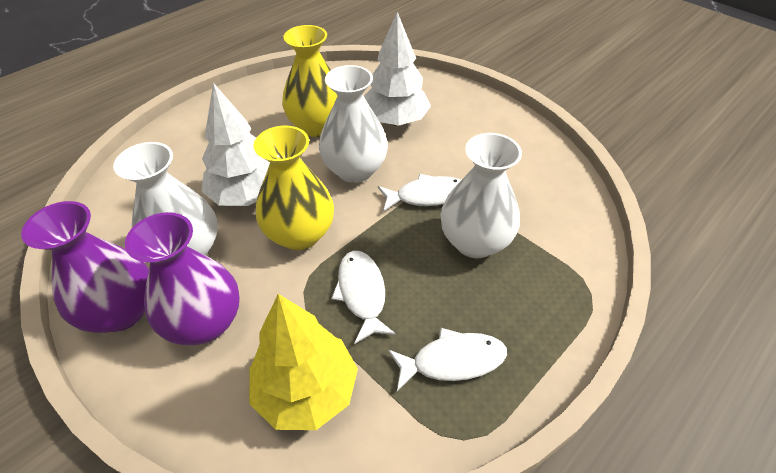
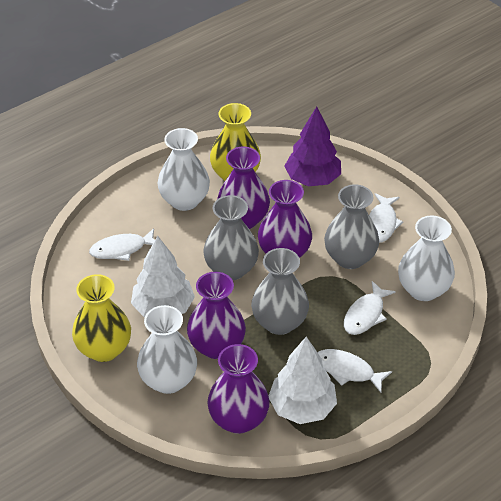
grey vase: 0 -> 3
purple tree: 0 -> 1
purple vase: 2 -> 4
white fish: 3 -> 4
yellow tree: 1 -> 0

